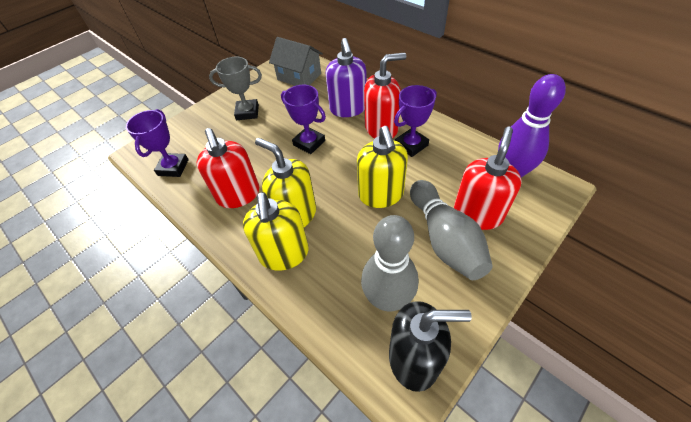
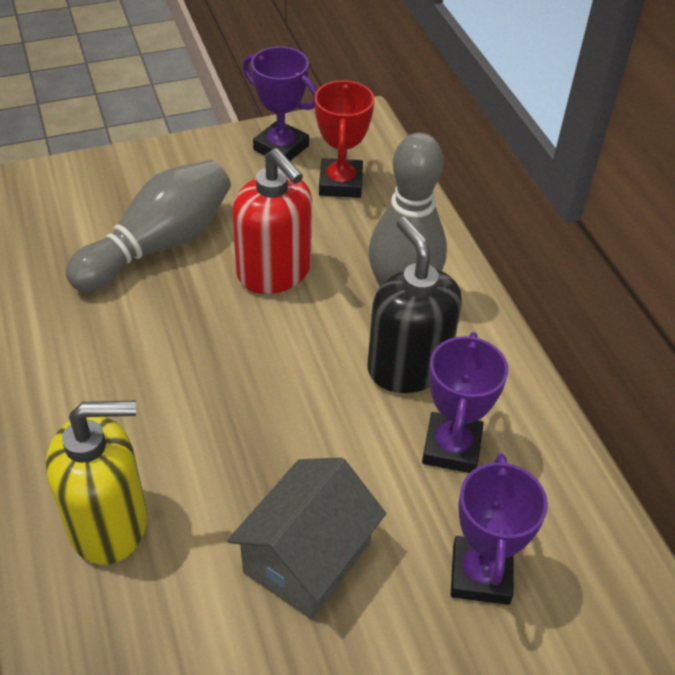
grey trophy: 1 -> 0
purple bowling pin: 1 -> 0
purple soap dispenser: 1 -> 0
red soap dispenser: 3 -> 1
red trophy: 0 -> 1
yellow soap dispenser: 3 -> 1

